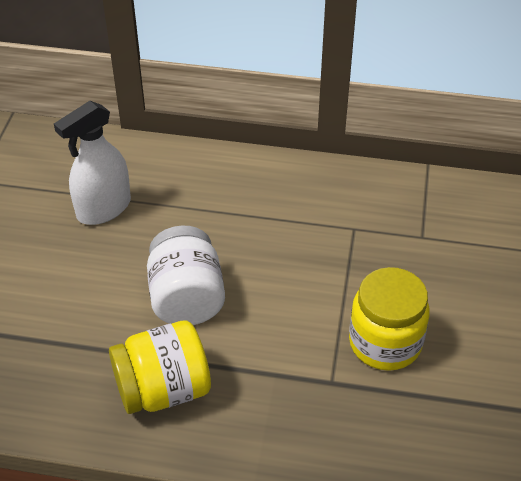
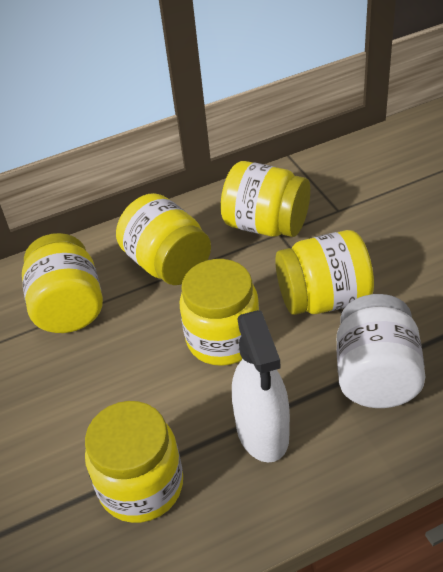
yellow jar: 2 -> 6

